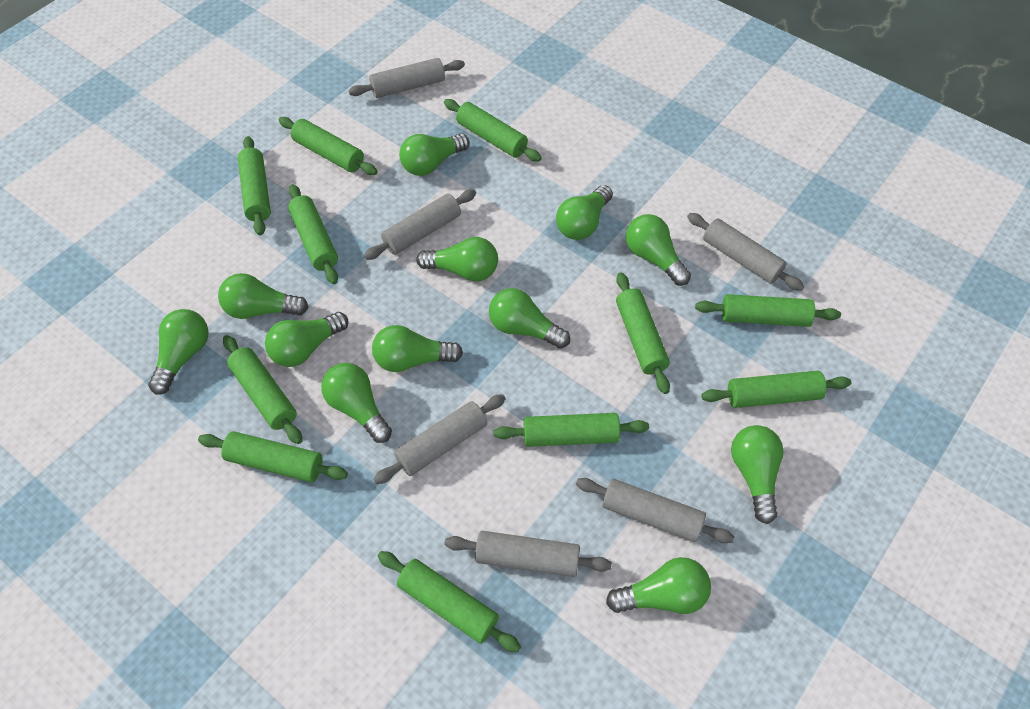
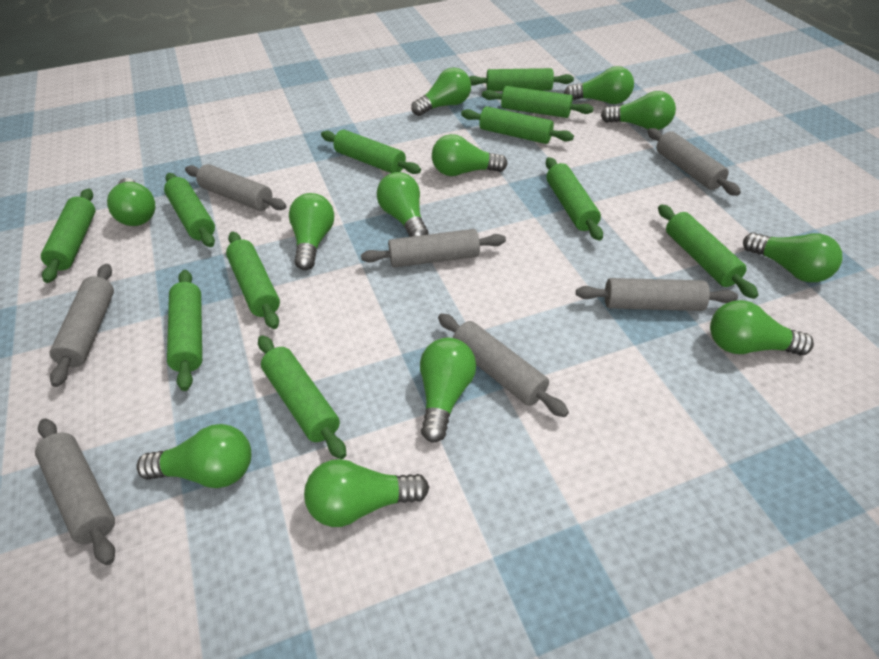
grey rolling pin: 6 -> 7

